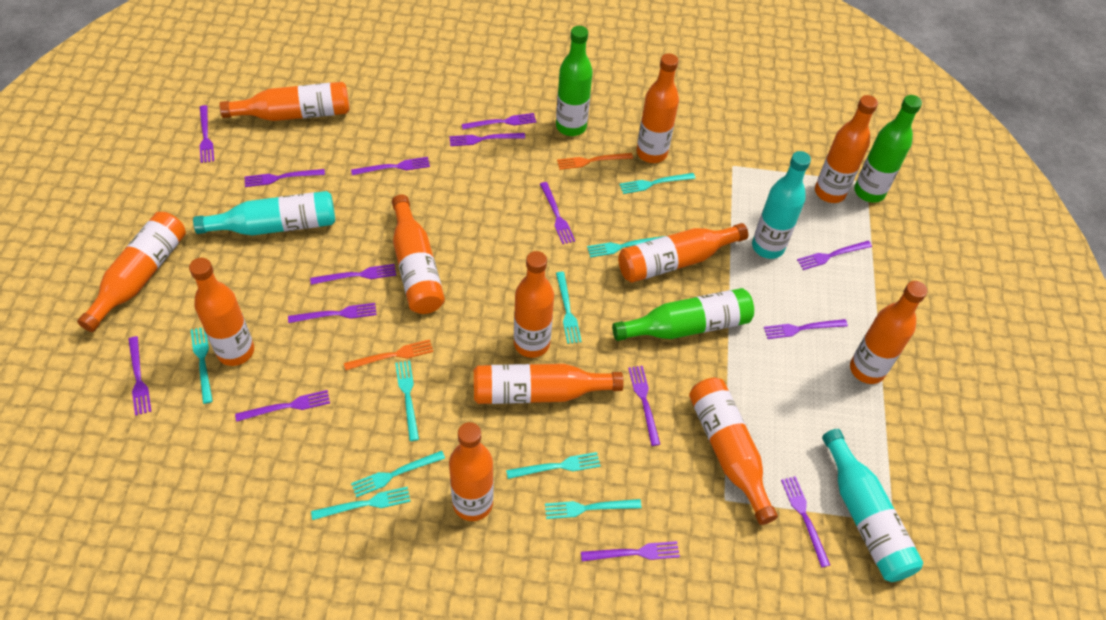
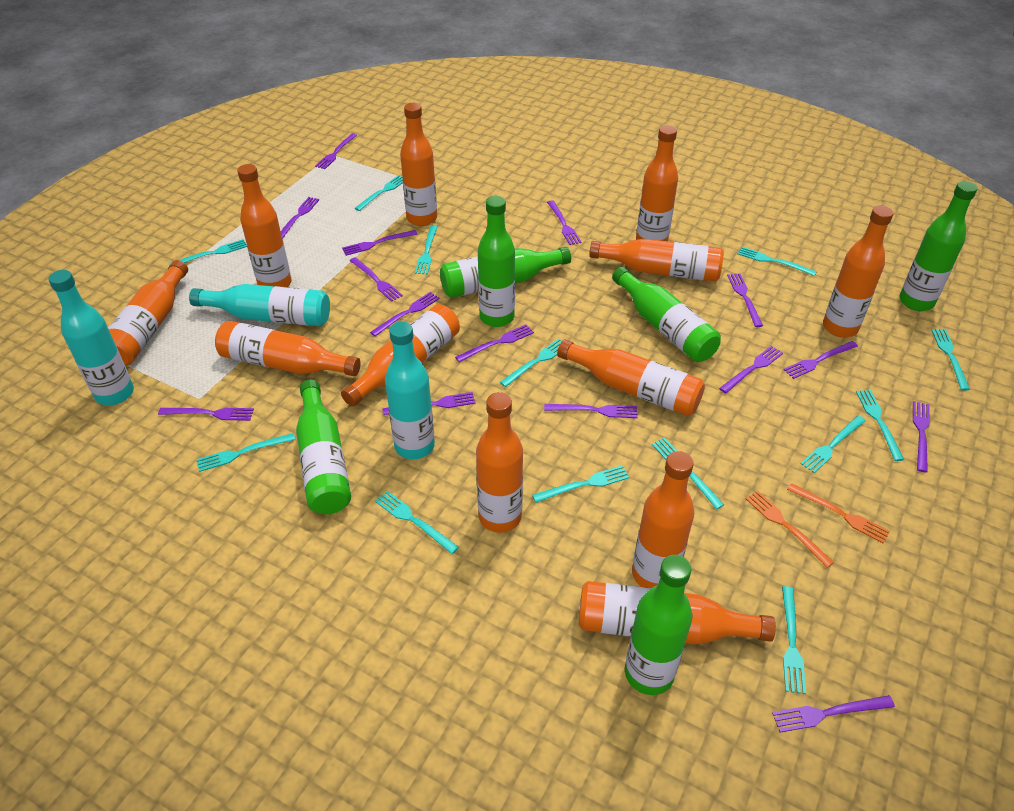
green bottle: 3 -> 6
turquoise fork: 9 -> 13

